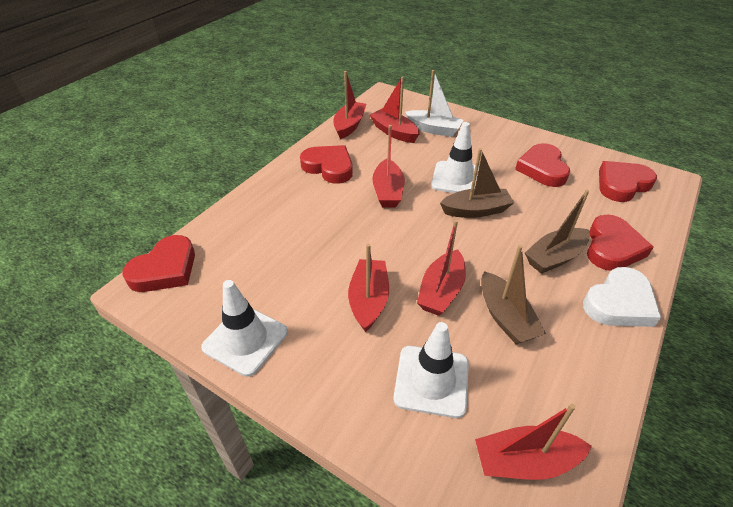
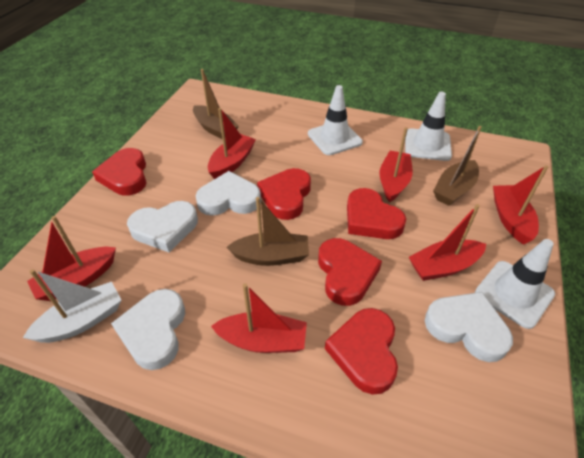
white heart: 1 -> 4

